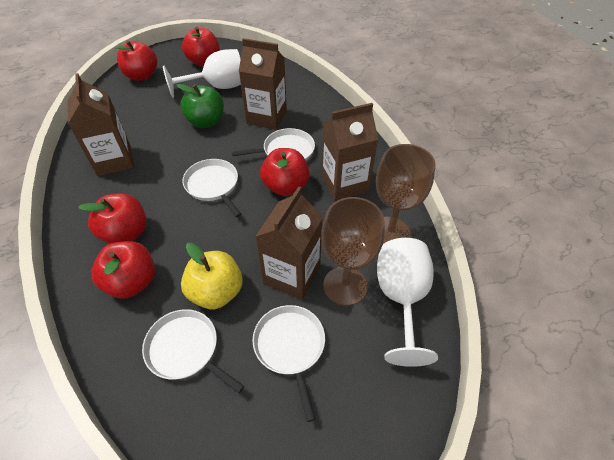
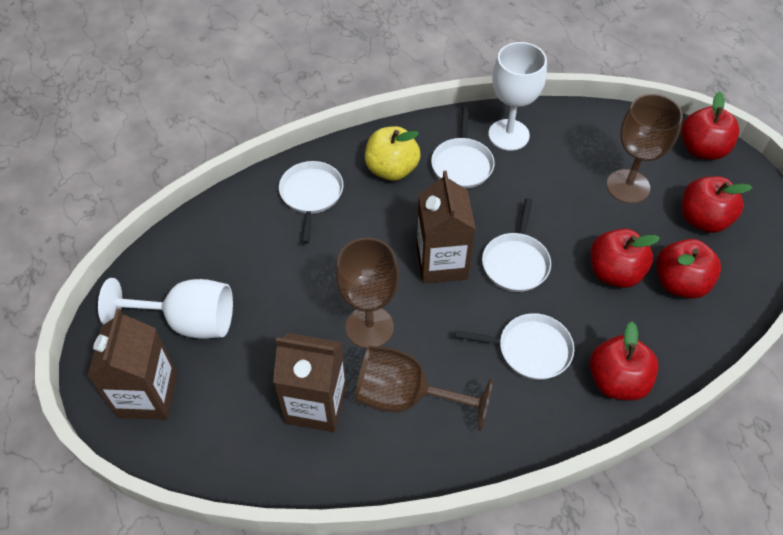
brown carton: 4 -> 3
brown goblet: 2 -> 3
green apple: 1 -> 0

